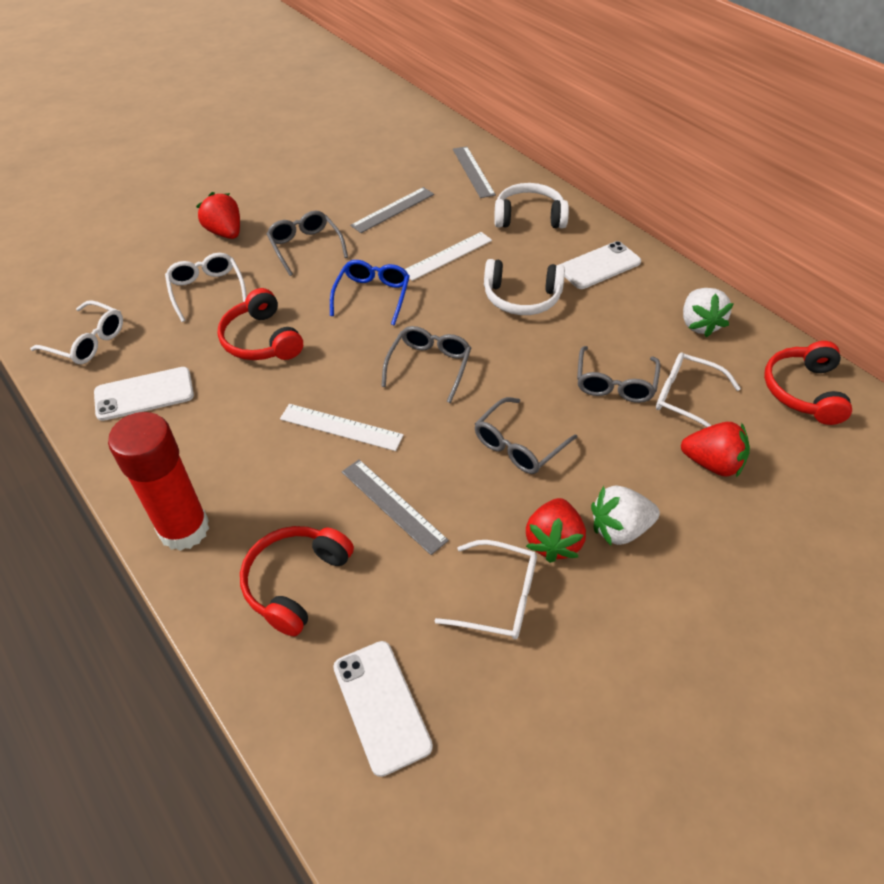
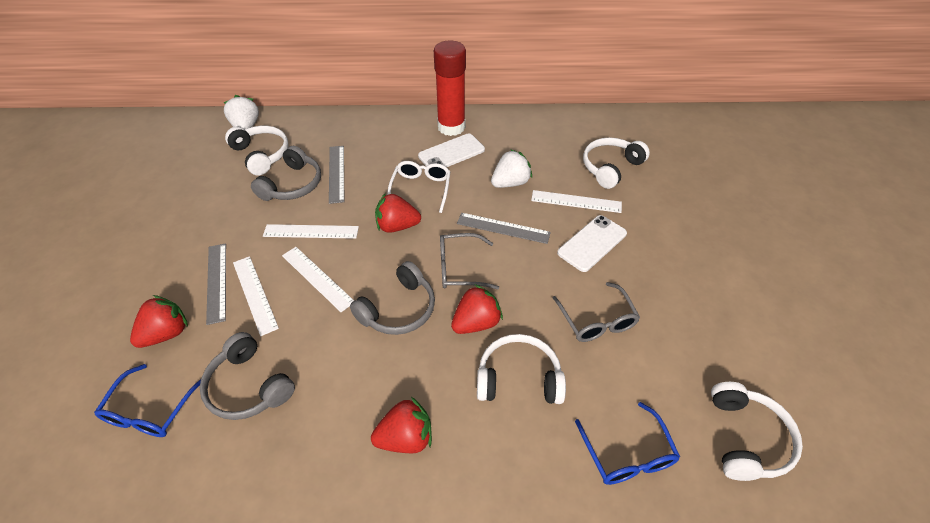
blue glasses: 1 -> 2
grey glasses: 4 -> 2
grey headphones: 0 -> 3
red headphones: 3 -> 0
red strawberry: 3 -> 4
white glasses: 4 -> 1
white headphones: 2 -> 4
white phone: 3 -> 2
white ruler: 2 -> 4

